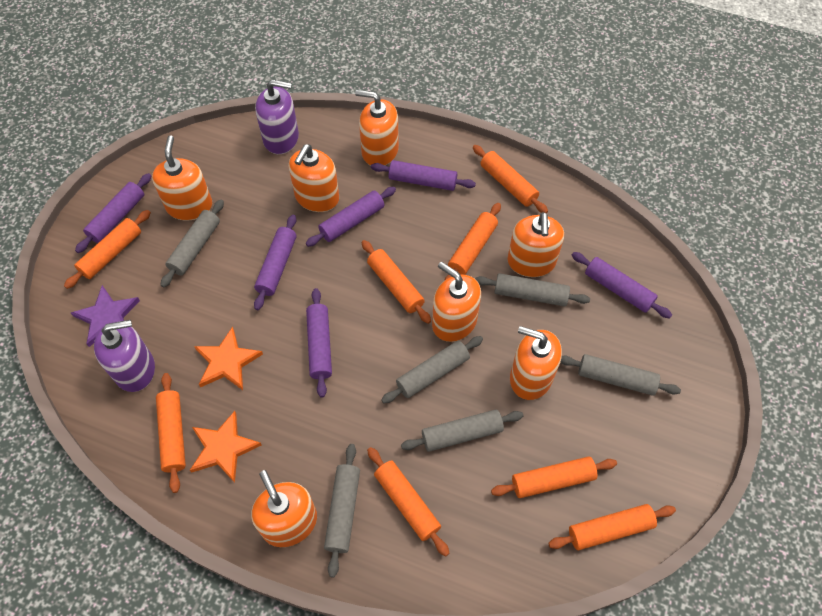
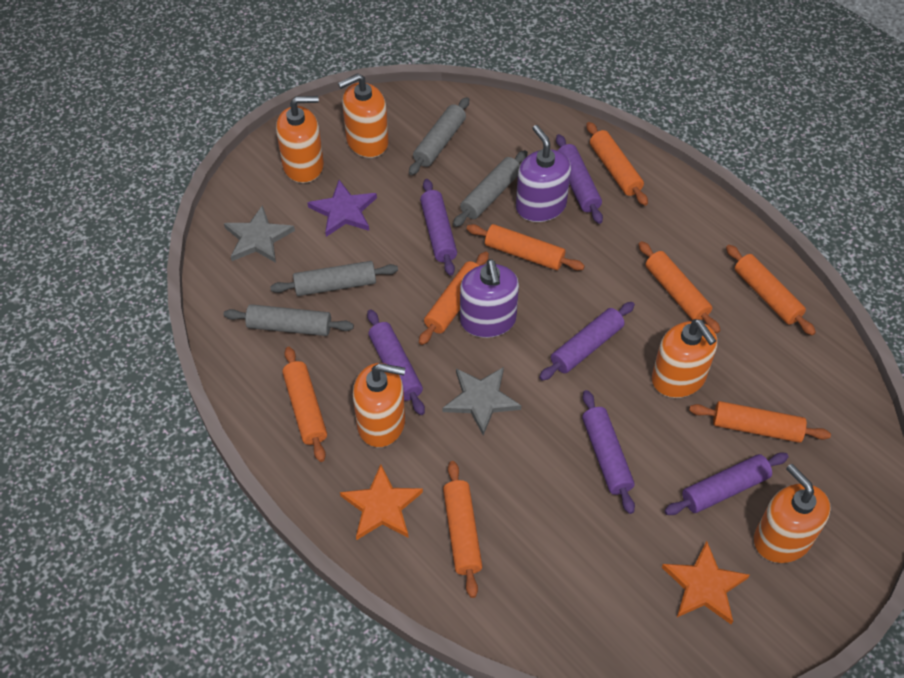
grey rolling pin: 6 -> 4
grey star: 0 -> 2
orange soap dispenser: 7 -> 5

